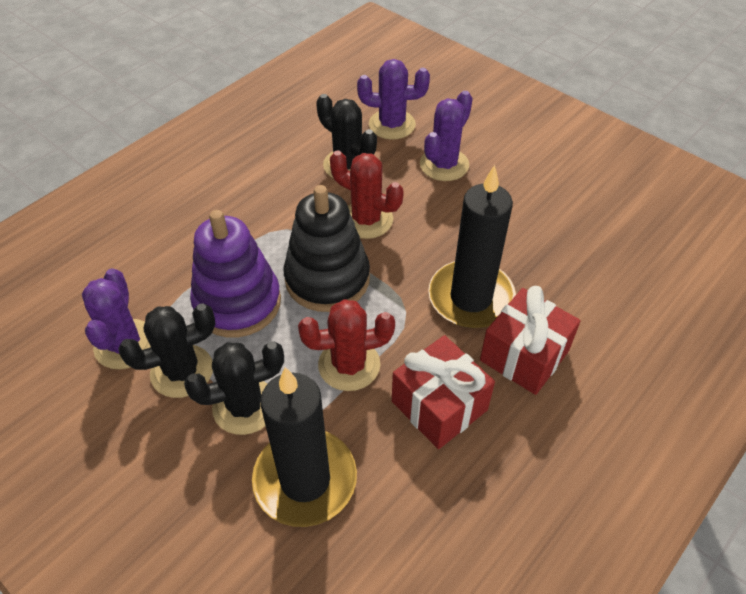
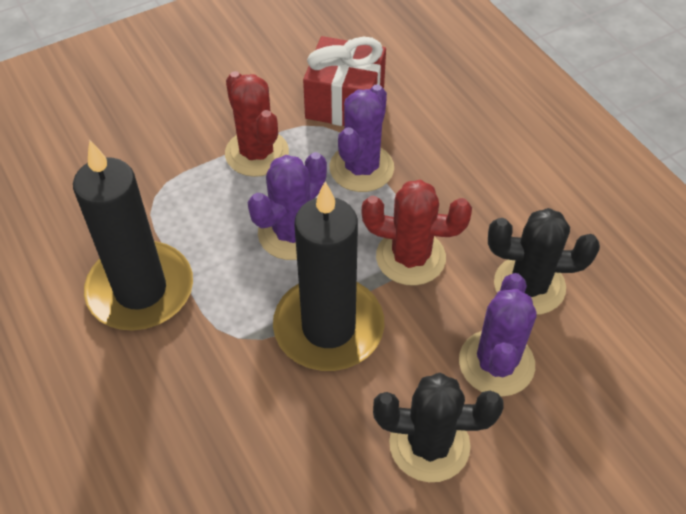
black cactus: 3 -> 2
black stacking toy: 1 -> 0
purple stacking toy: 1 -> 0
red gift: 2 -> 1

